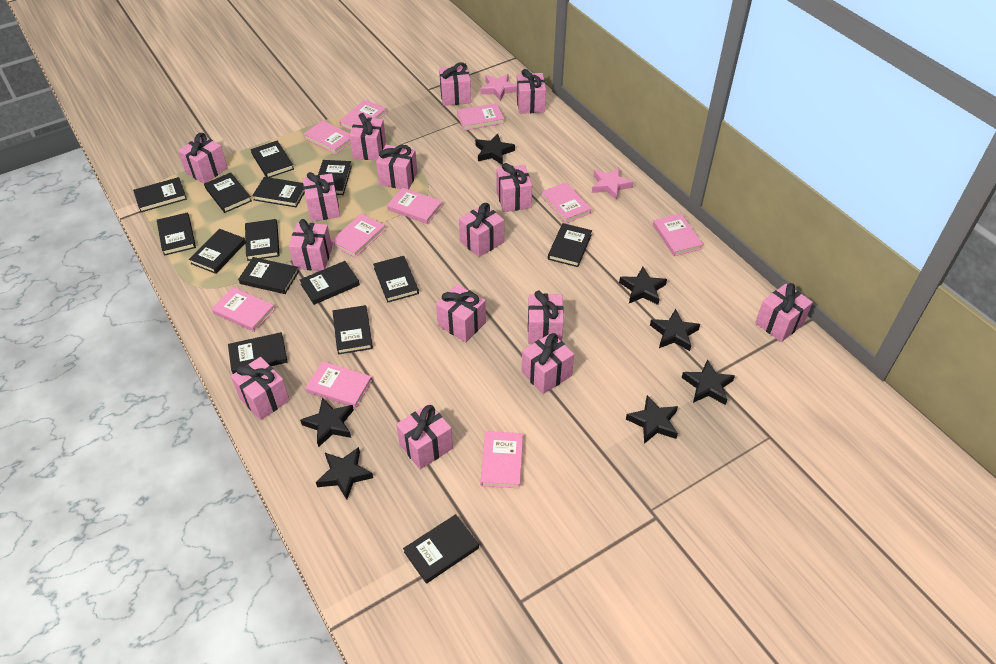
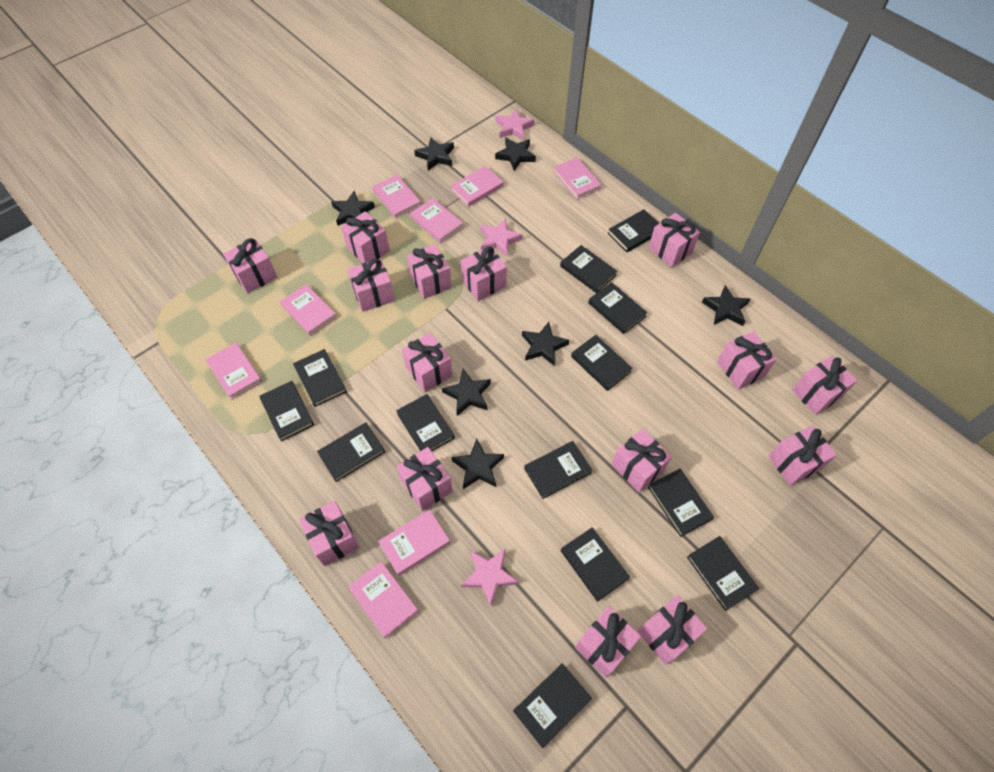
black book: 15 -> 13
pink book: 10 -> 8
pink star: 2 -> 3

